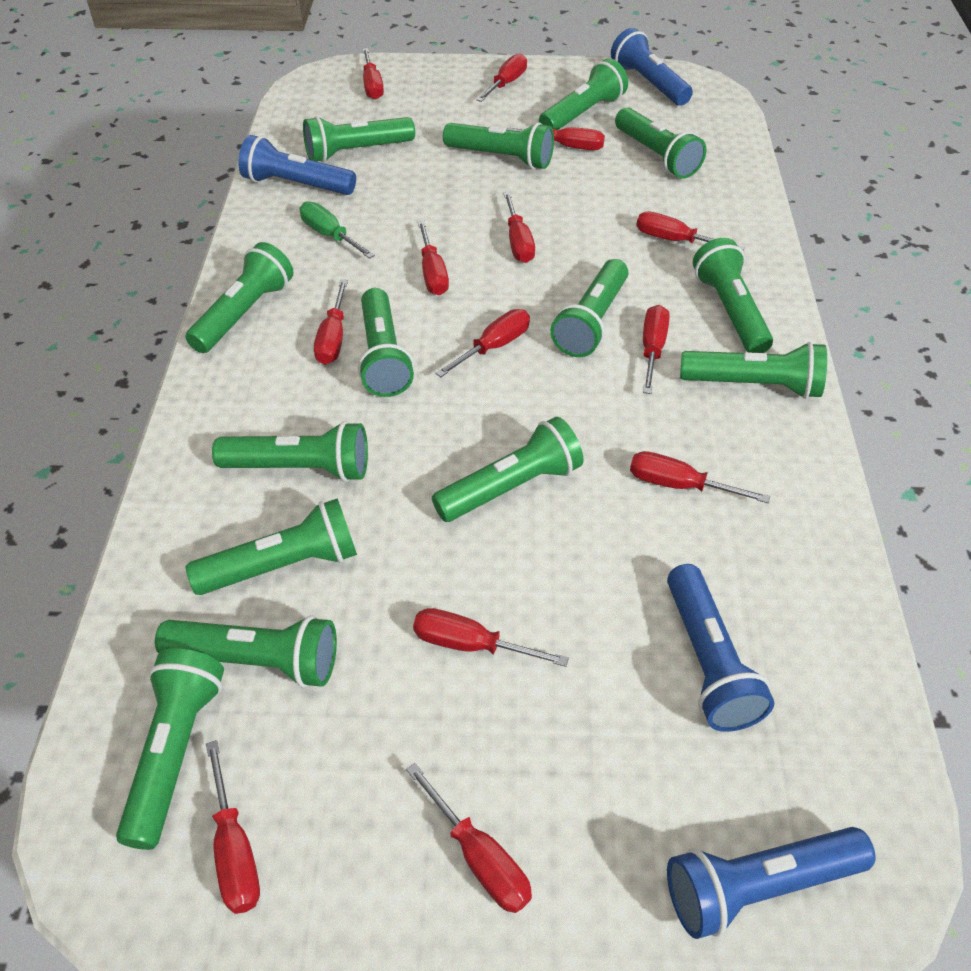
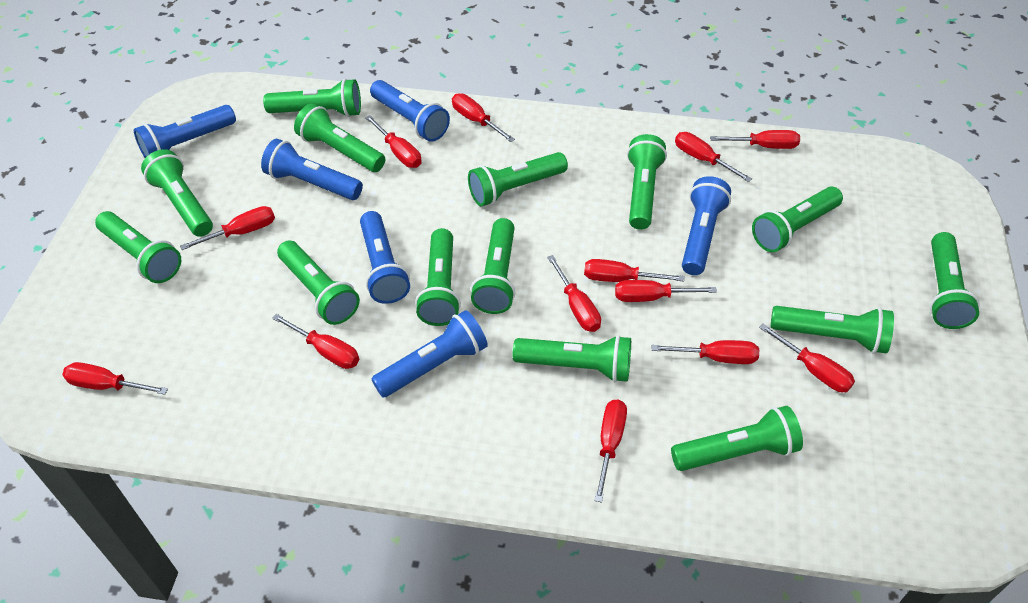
blue flashlight: 4 -> 6
green screwdriver: 1 -> 0

